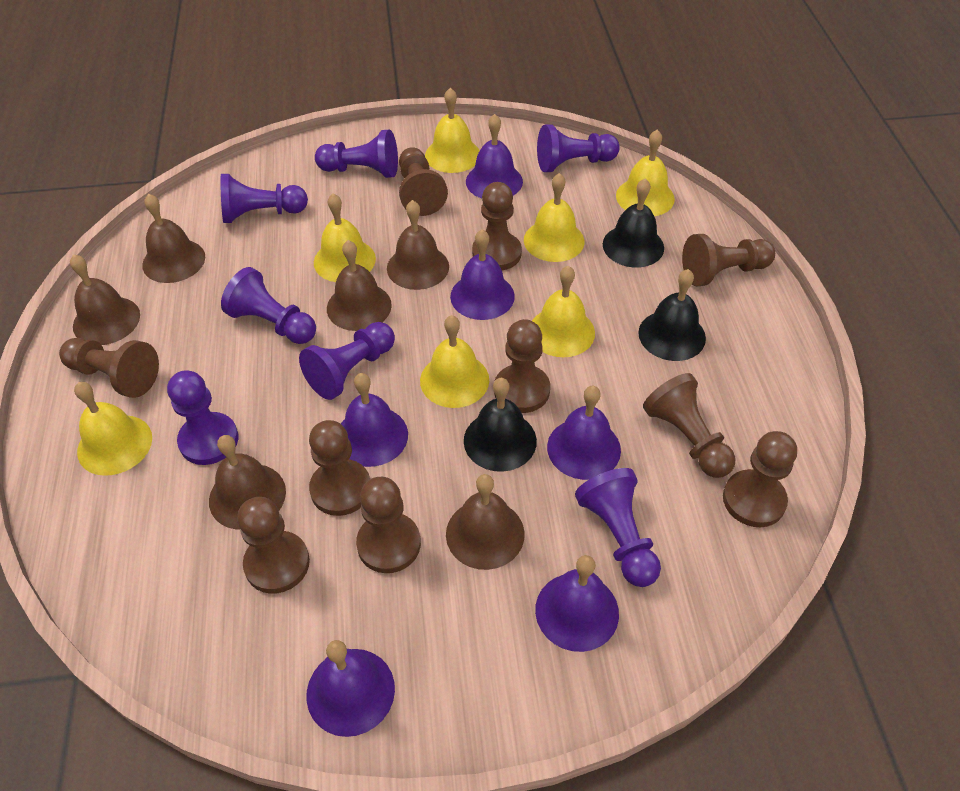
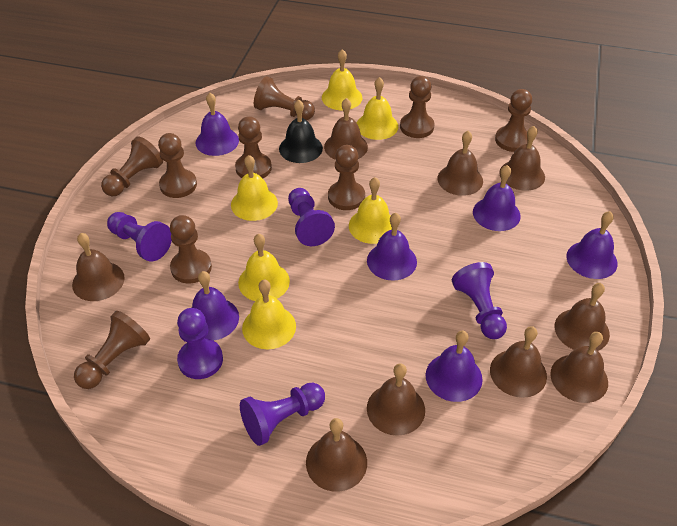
black bell: 3 -> 1
brown bell: 6 -> 9
brown pawn: 10 -> 9
purple pawn: 7 -> 5
yellow bell: 7 -> 6

